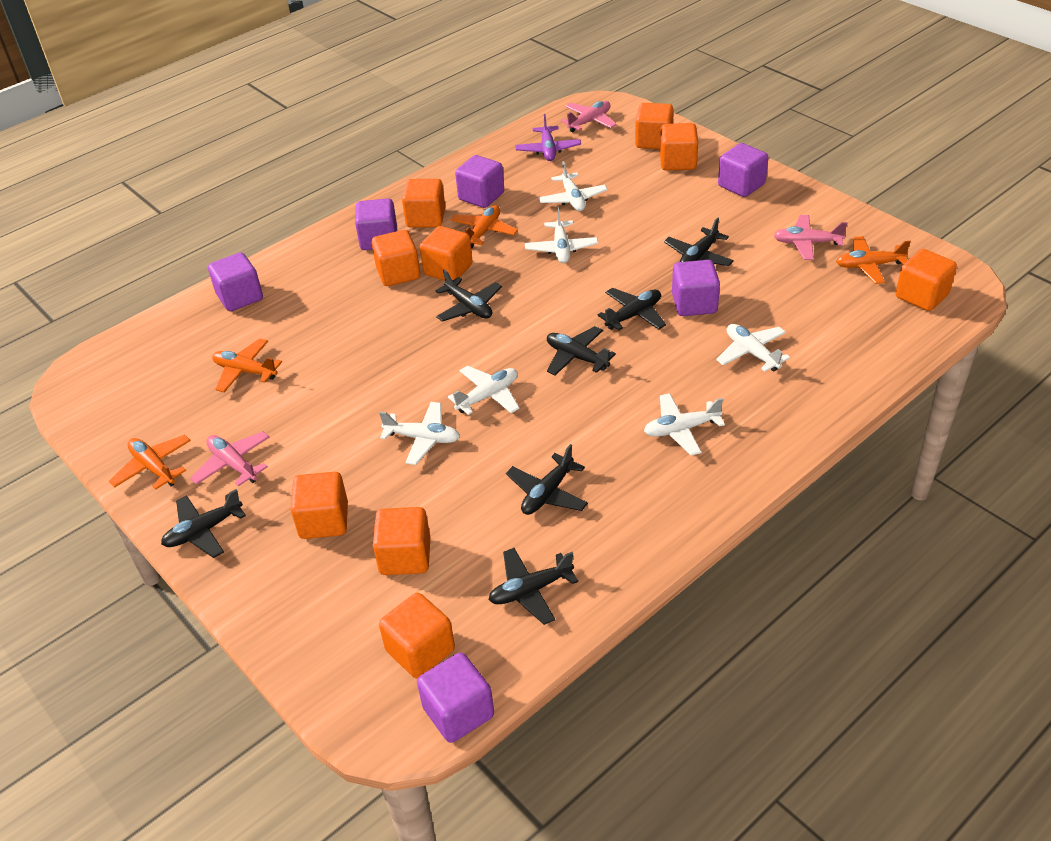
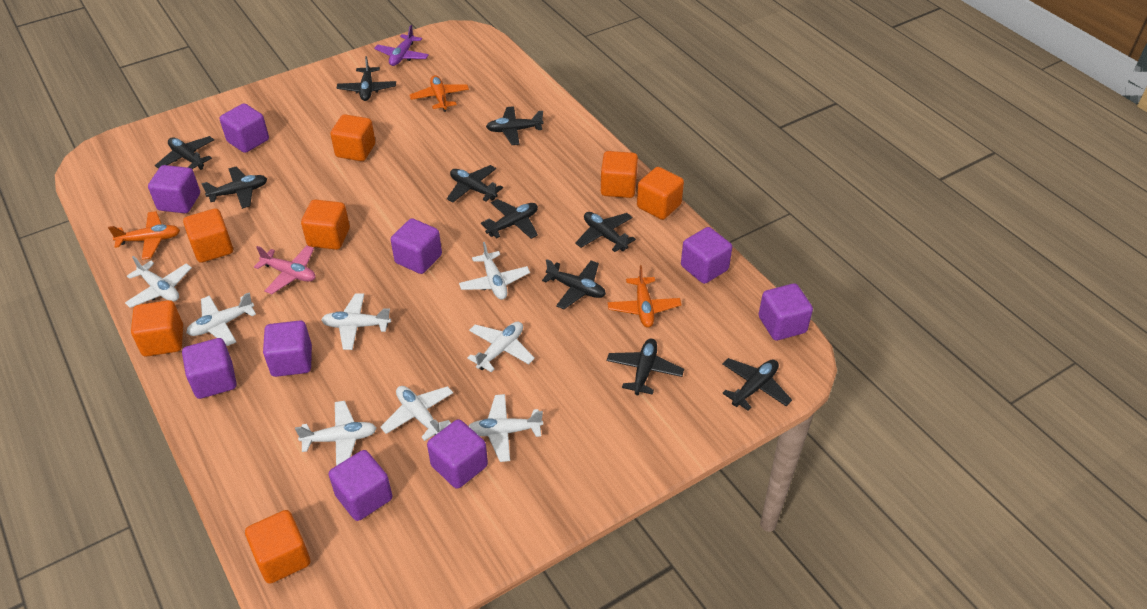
black plane: 7 -> 10
orange cube: 9 -> 7
orange plane: 4 -> 3
pink plane: 3 -> 1
purple cube: 6 -> 9
white plane: 6 -> 8

